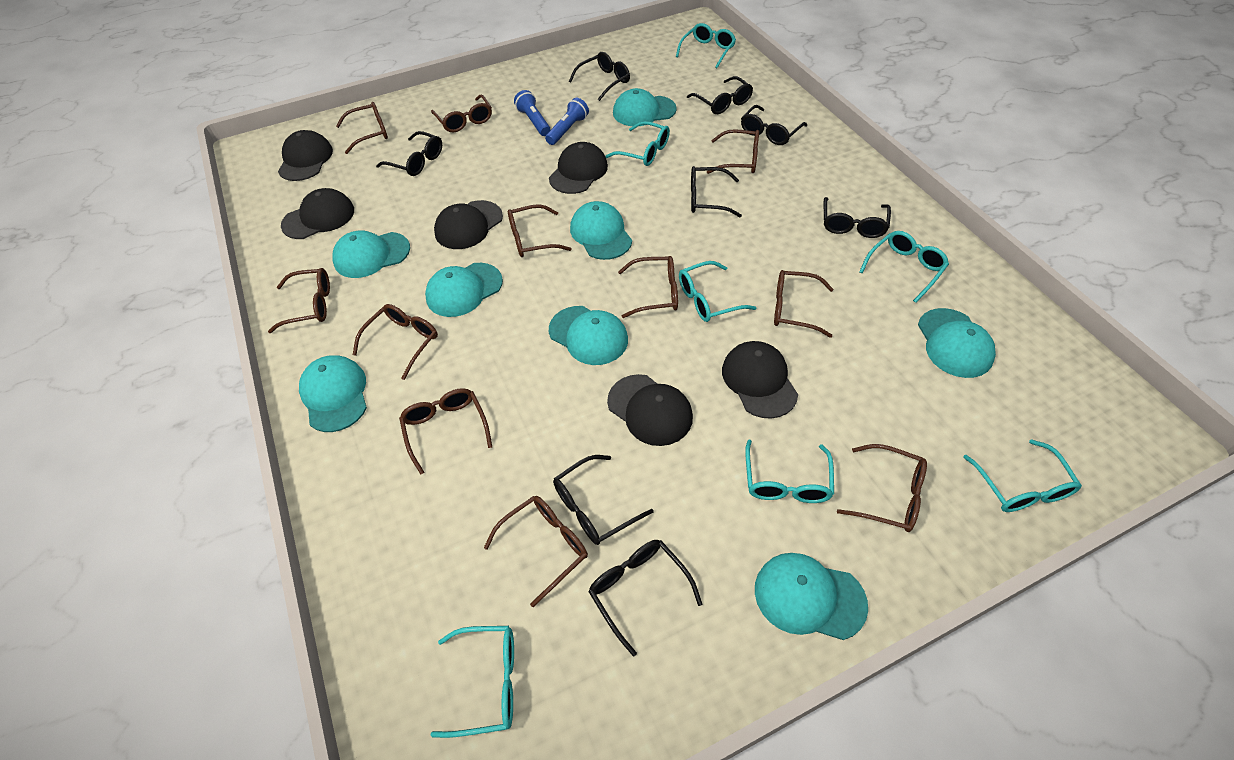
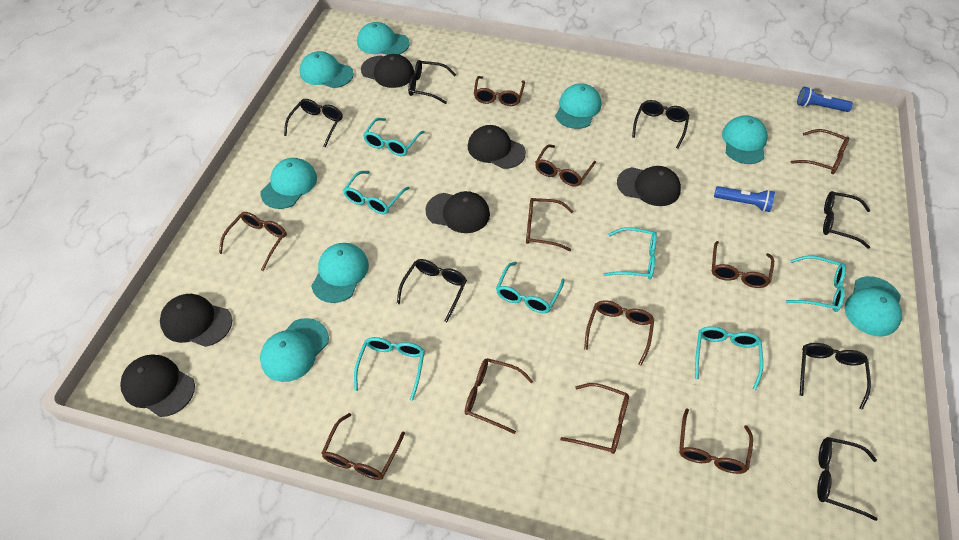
black glasses: 8 -> 7

